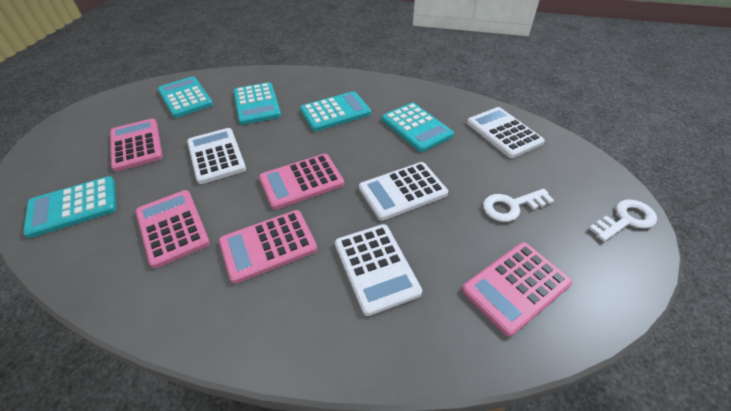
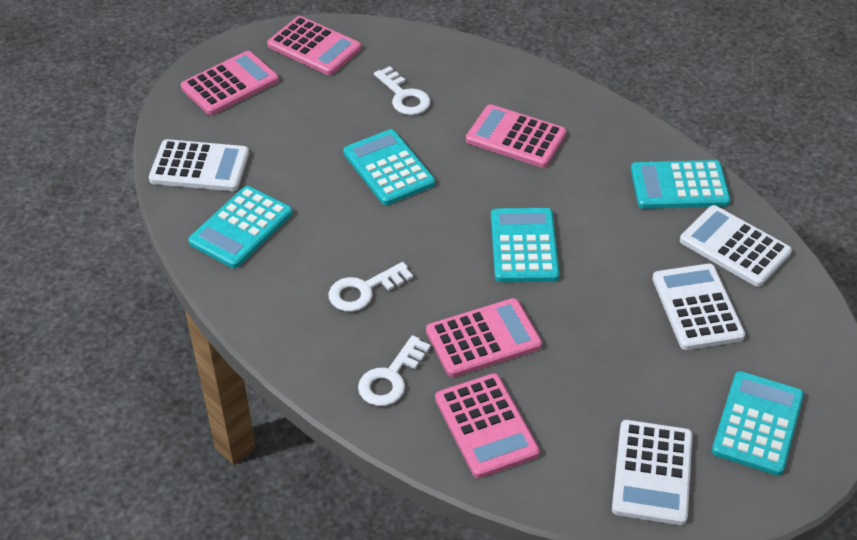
white key: 2 -> 3

